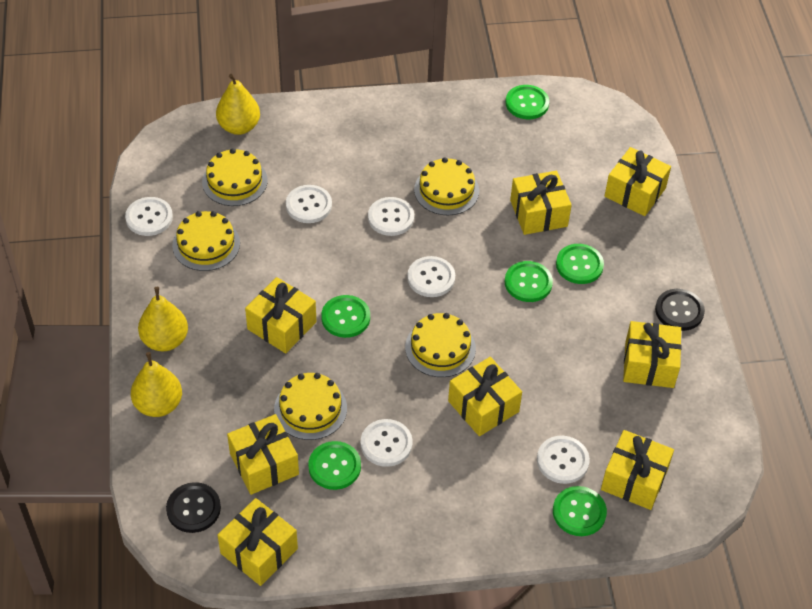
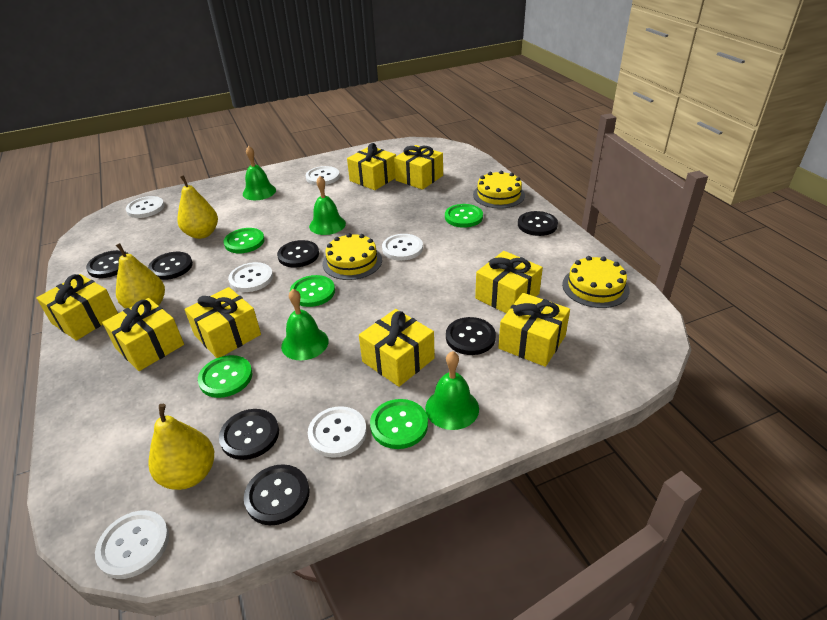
black button: 2 -> 7
green bell: 0 -> 4
green button: 6 -> 5
yellow cake: 5 -> 3

